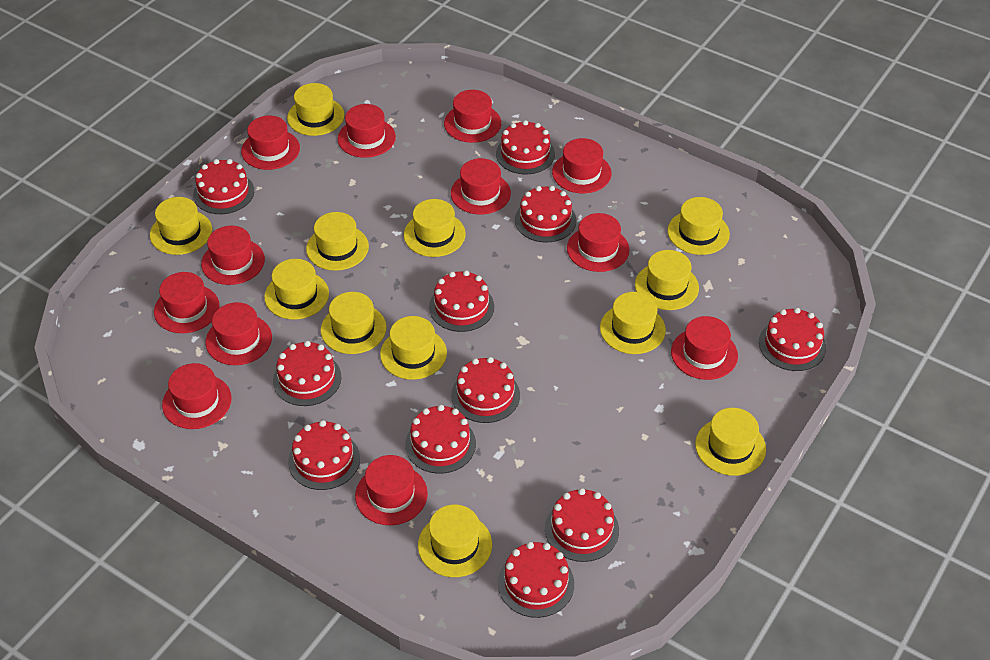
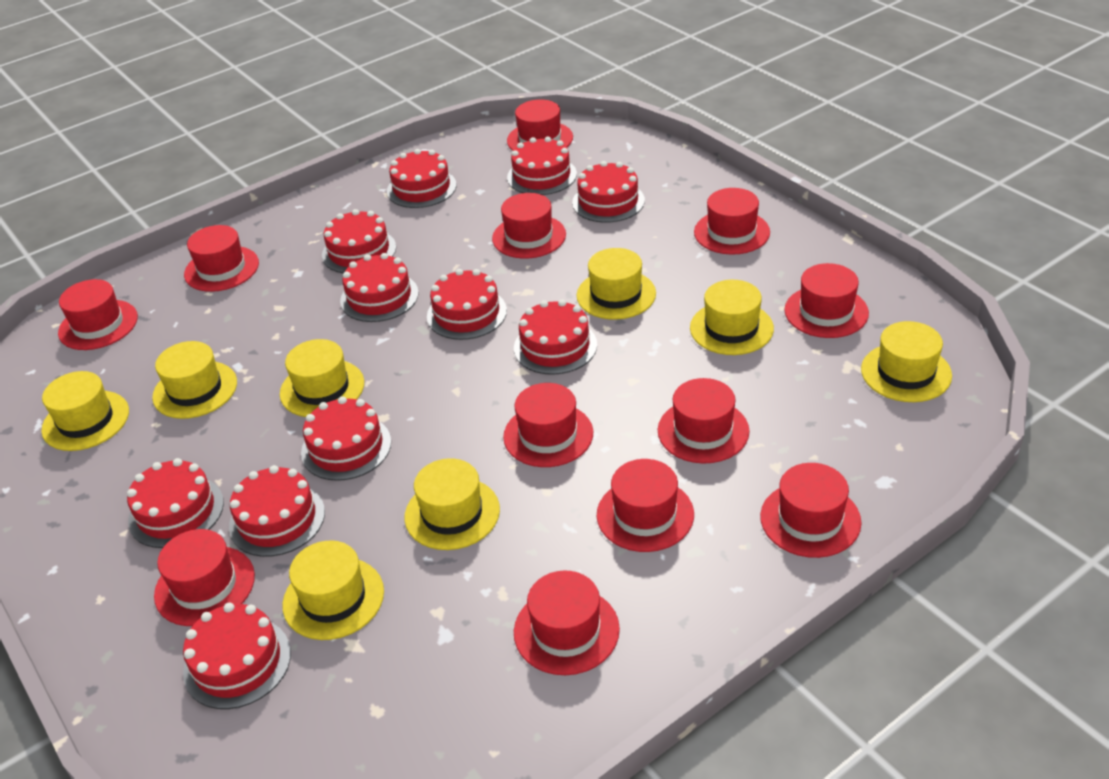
yellow hat: 12 -> 8

